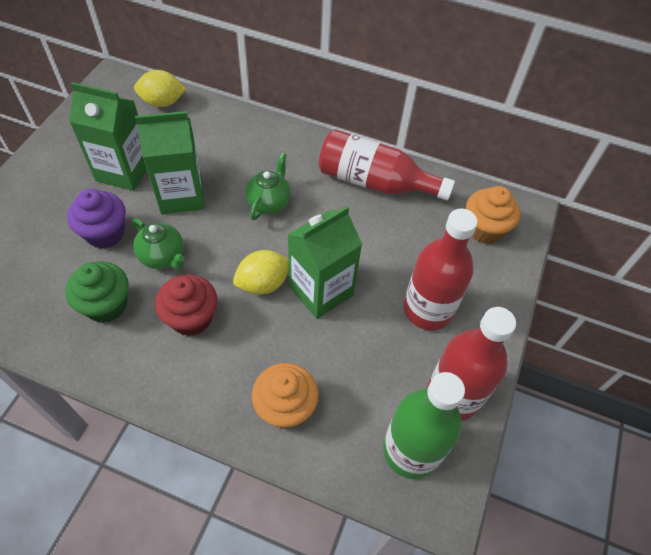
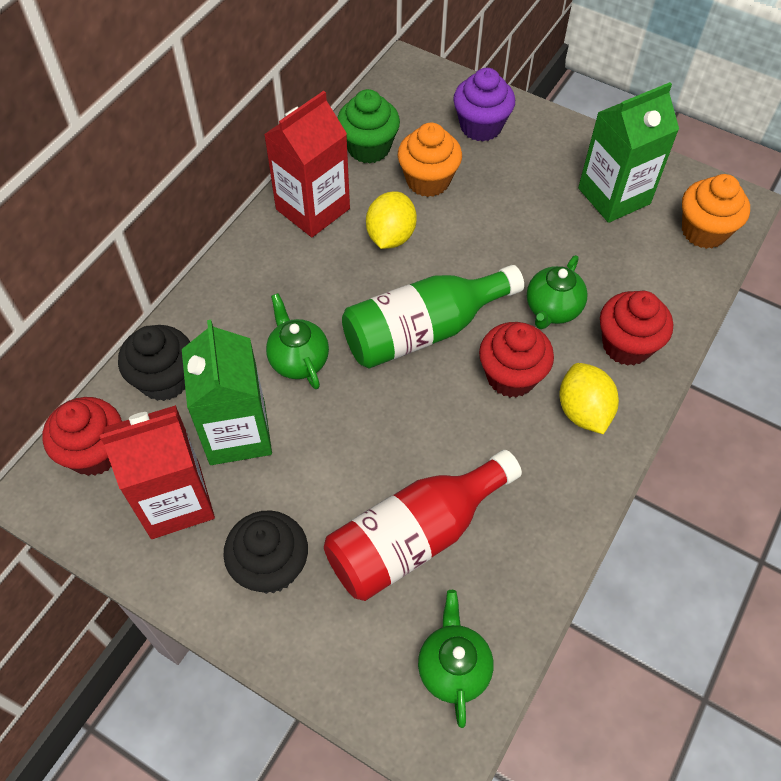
black cupcake: 0 -> 2
green carton: 3 -> 2
green teapot: 2 -> 3
red bottle: 3 -> 1
red carton: 0 -> 2
red cupcake: 1 -> 3

